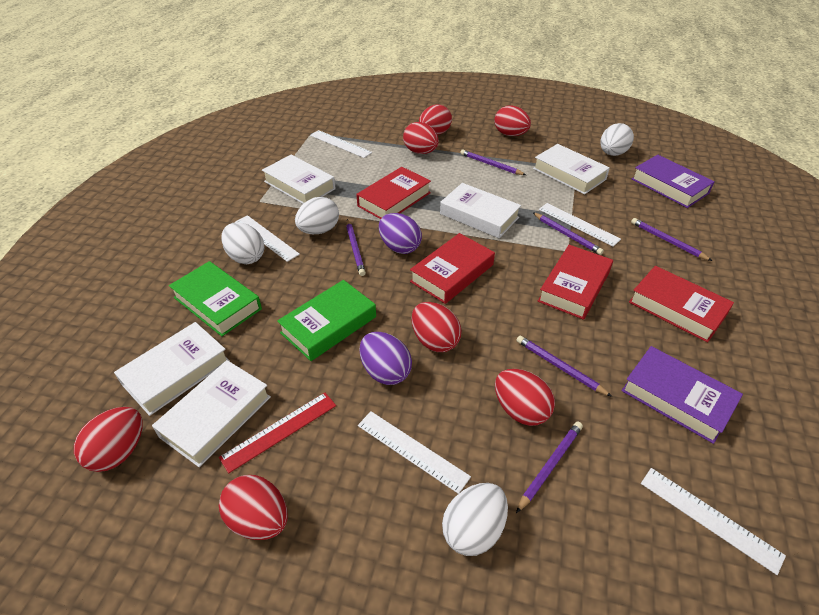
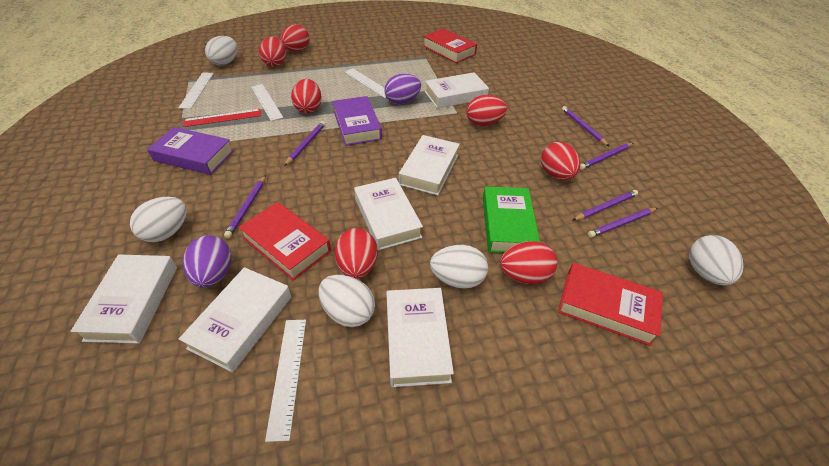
green book: 2 -> 1
red book: 4 -> 3
white book: 5 -> 6
white egg: 4 -> 5
white ruler: 5 -> 4

